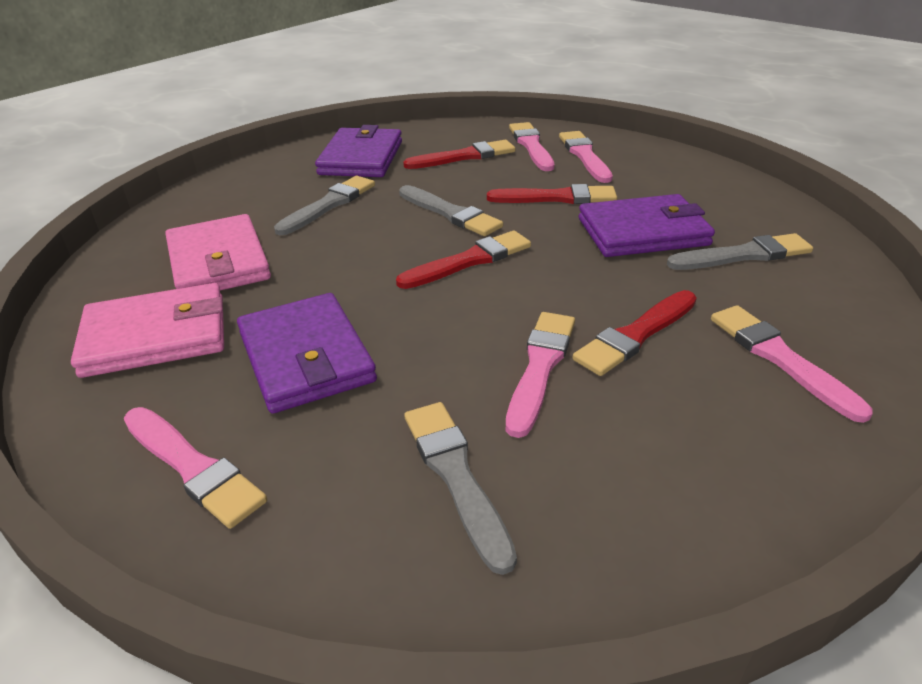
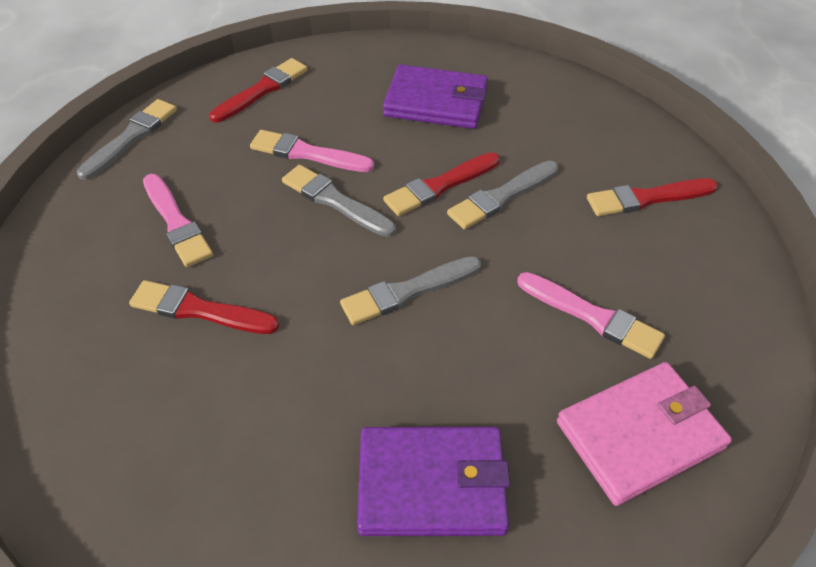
pink brush: 5 -> 3
pink wallet: 2 -> 1
purple wallet: 3 -> 2

